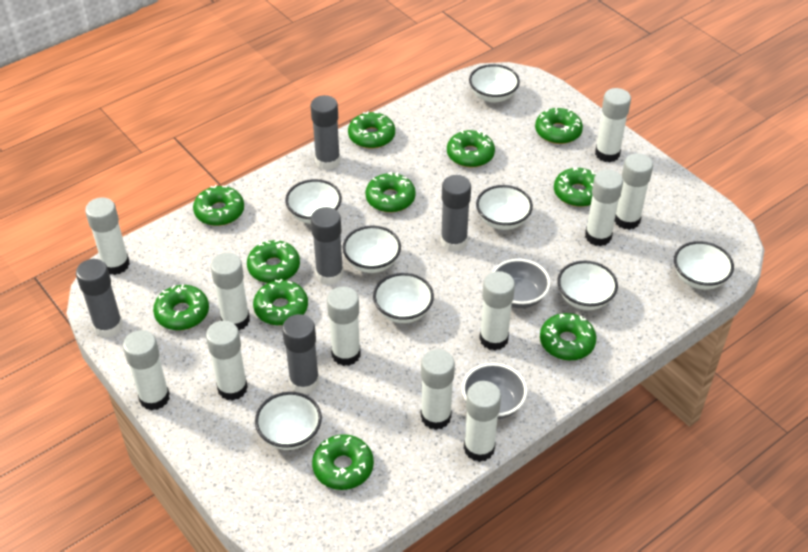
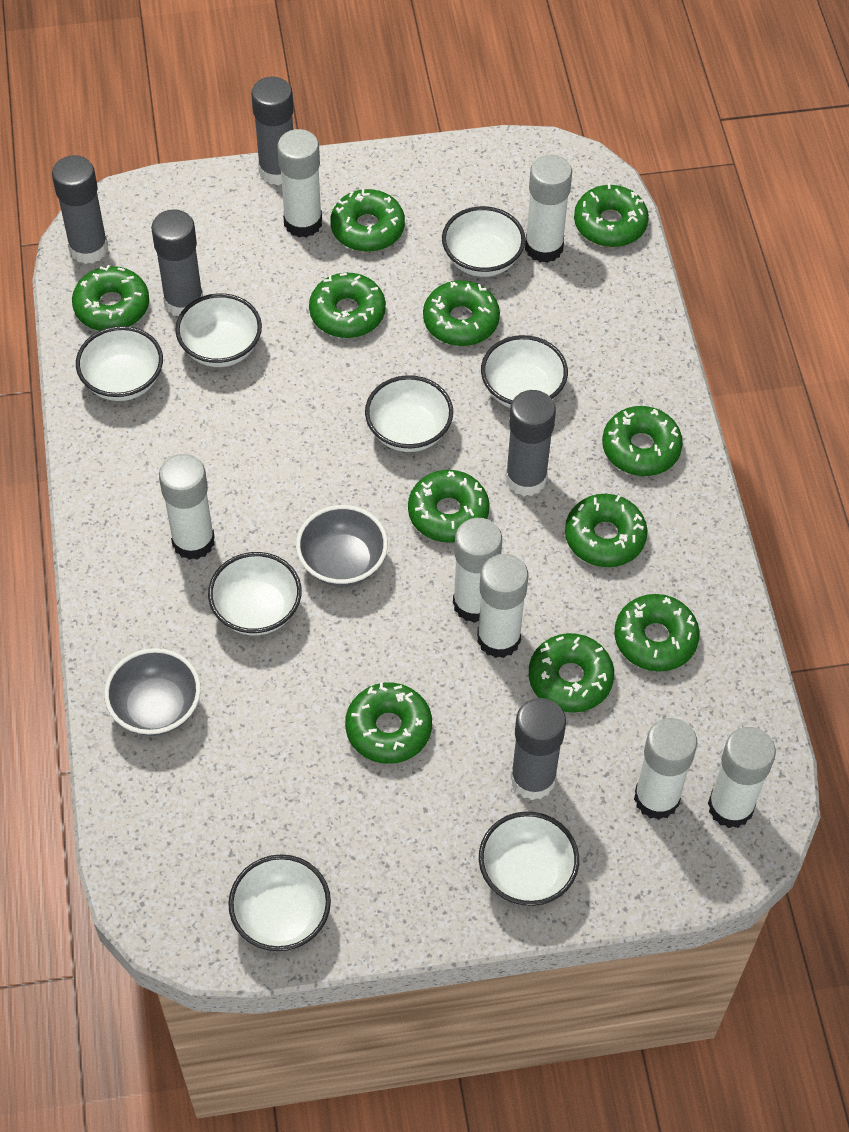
white glue stick: 11 -> 7

